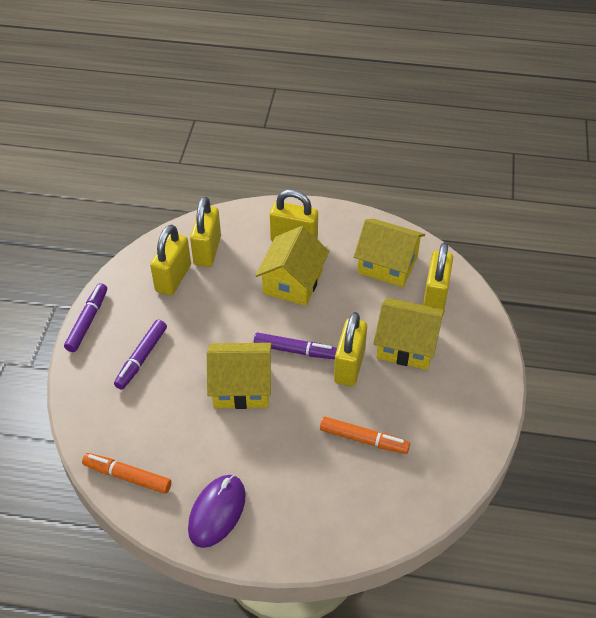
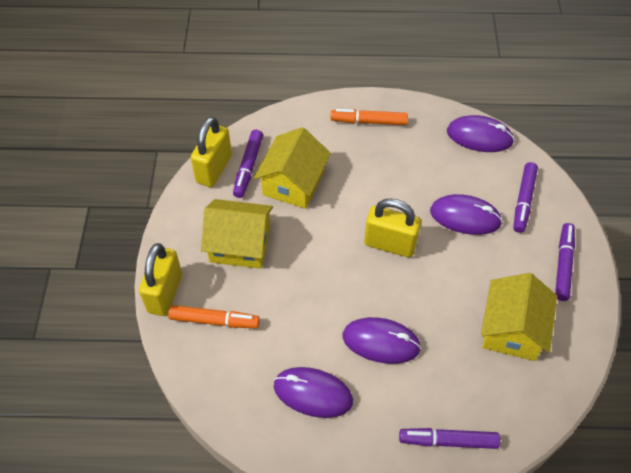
purple marker: 3 -> 4
purple mouse: 1 -> 4
yellow house: 4 -> 3
yellow padlock: 5 -> 3

